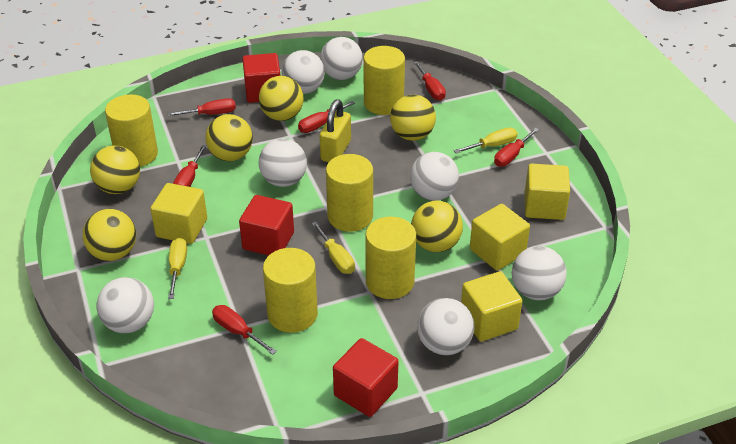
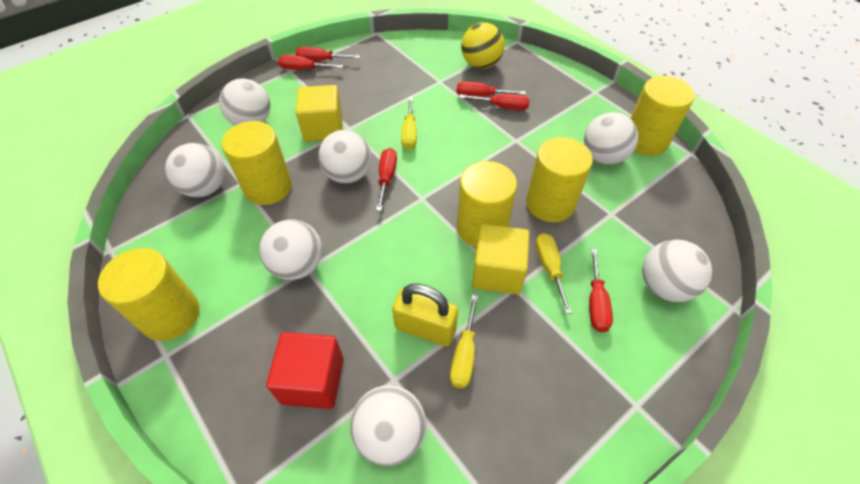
red cube: 3 -> 1
yellow ball: 6 -> 1
yellow cube: 4 -> 2

